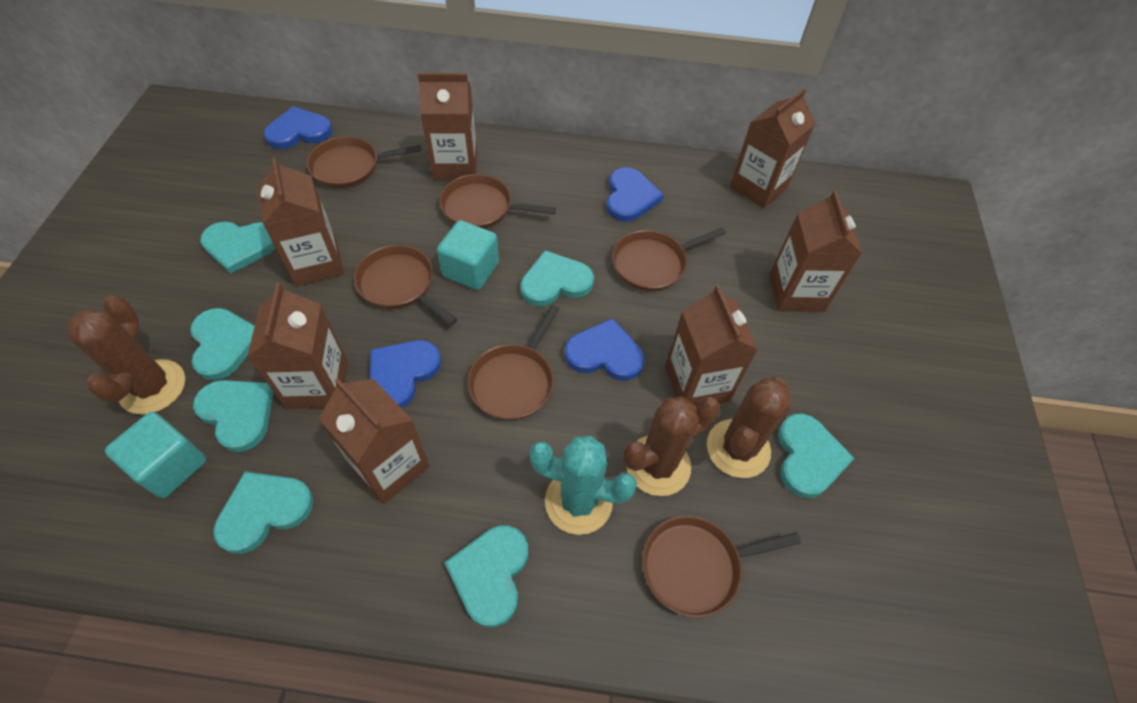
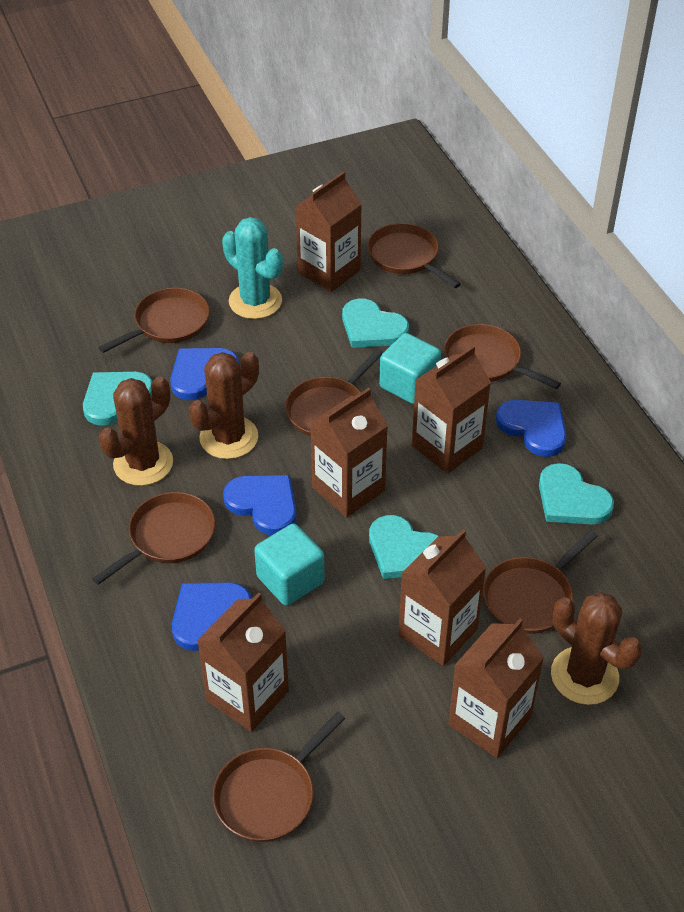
brown carton: 7 -> 6
brown pan: 6 -> 7
turquoise heart: 7 -> 4

